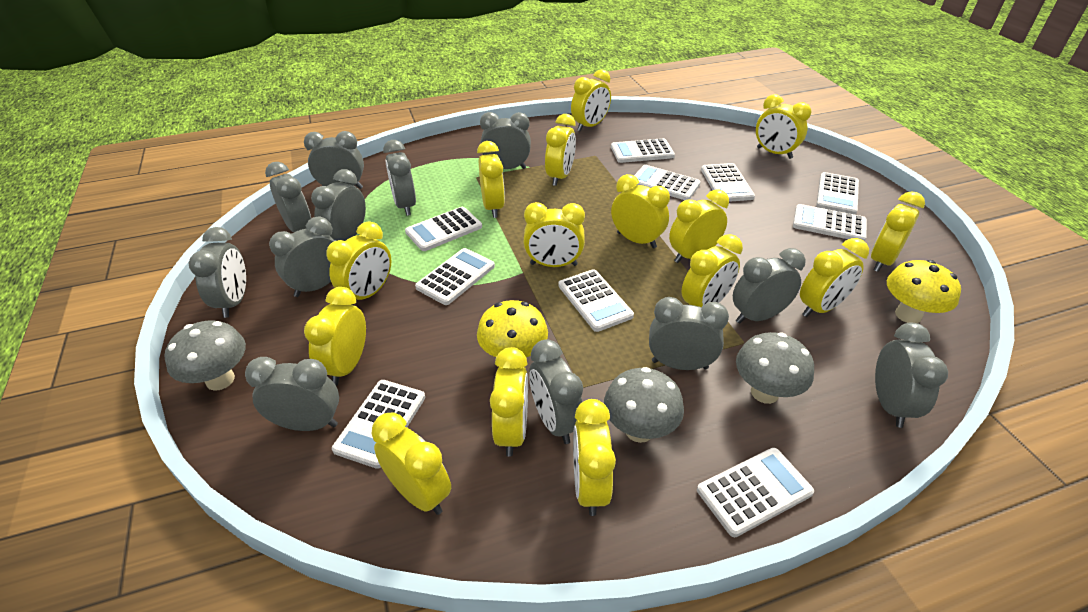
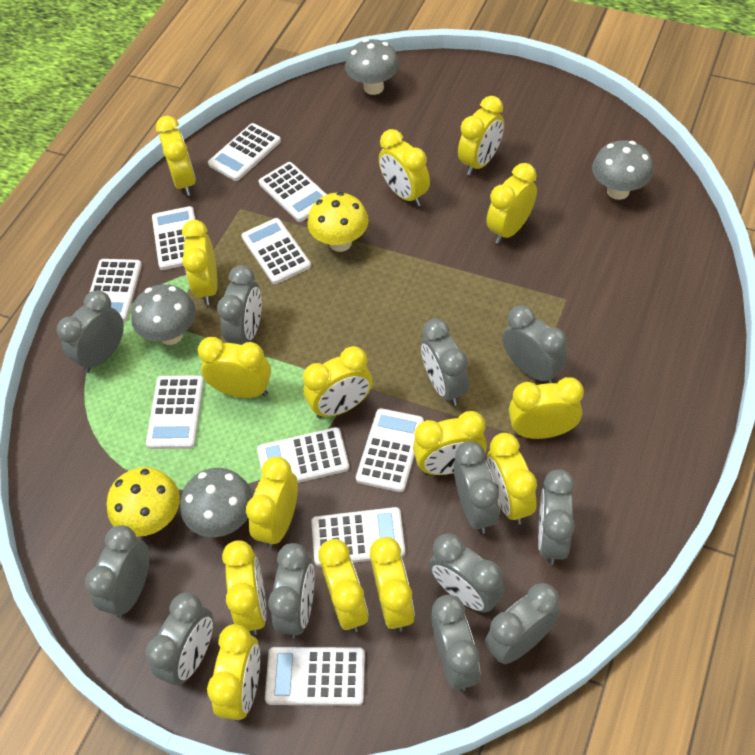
grey mushroom: 3 -> 4

